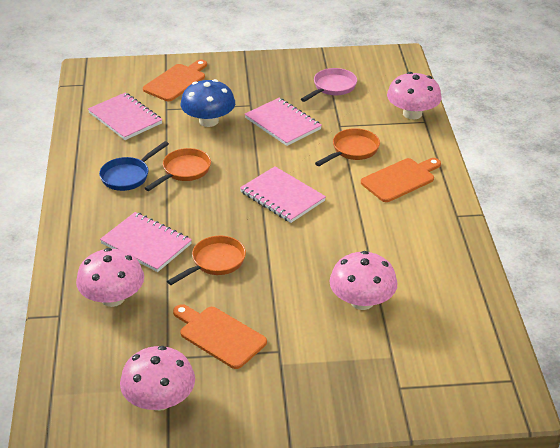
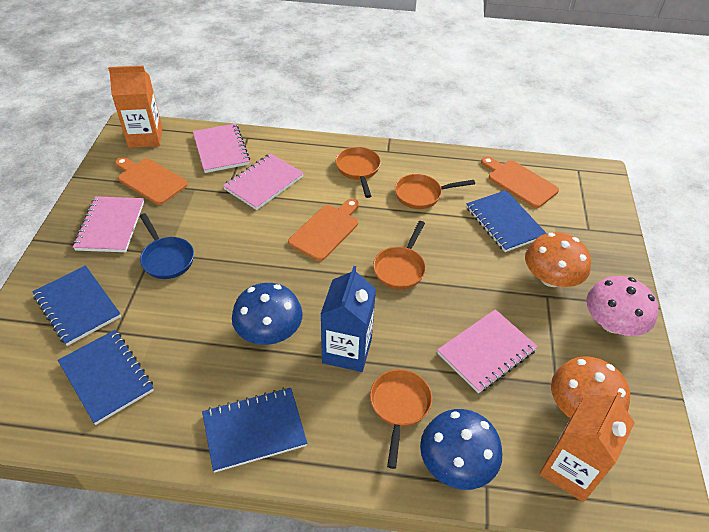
blue carton: 0 -> 1
blue mushroom: 1 -> 2
blue notebook: 0 -> 4
orange carton: 0 -> 2
orange mushroom: 0 -> 2
orange pan: 3 -> 4
pink mushroom: 4 -> 1
pink pan: 1 -> 0

